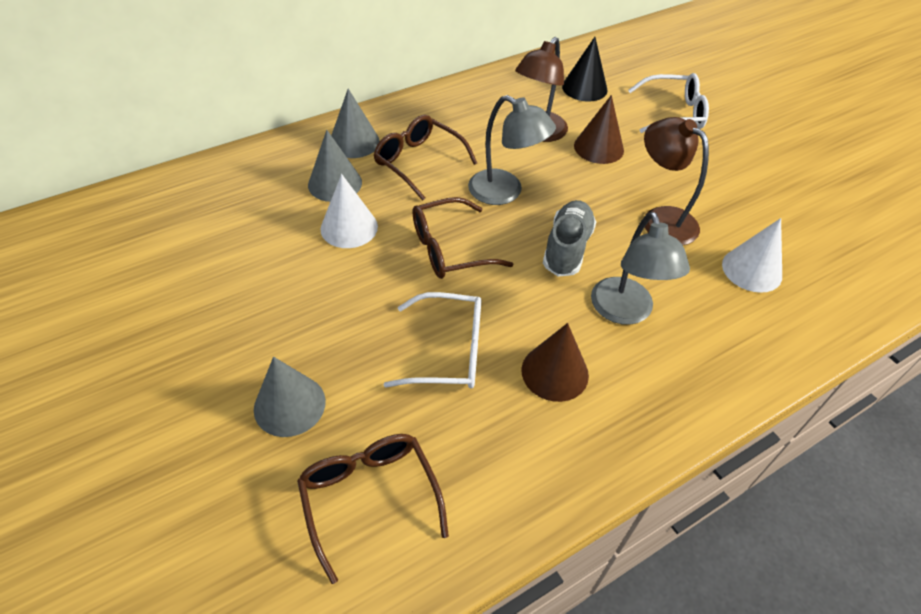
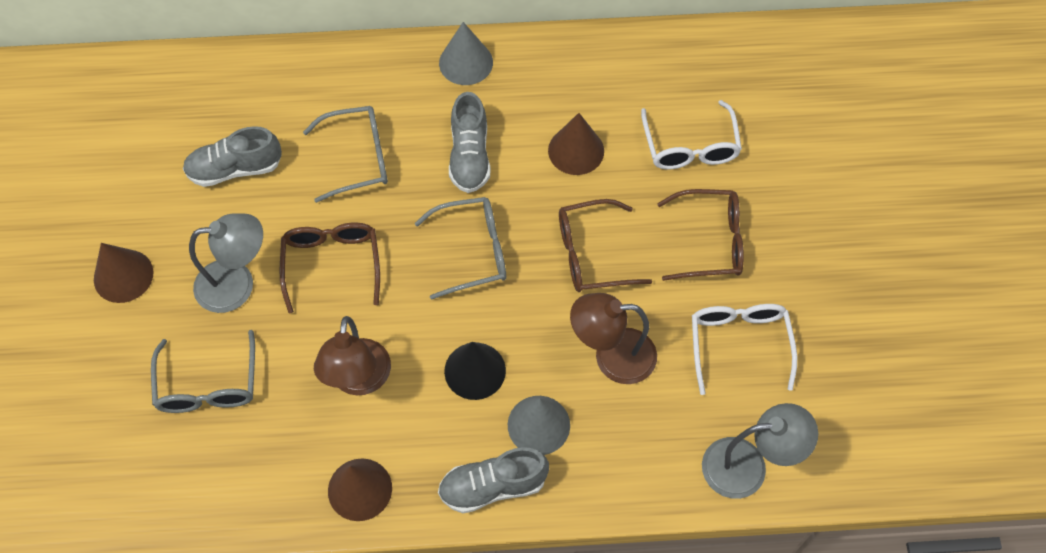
brown cone: 2 -> 3
grey cone: 3 -> 2
grey glasses: 0 -> 3
grey shoe: 1 -> 3
white cone: 2 -> 0

